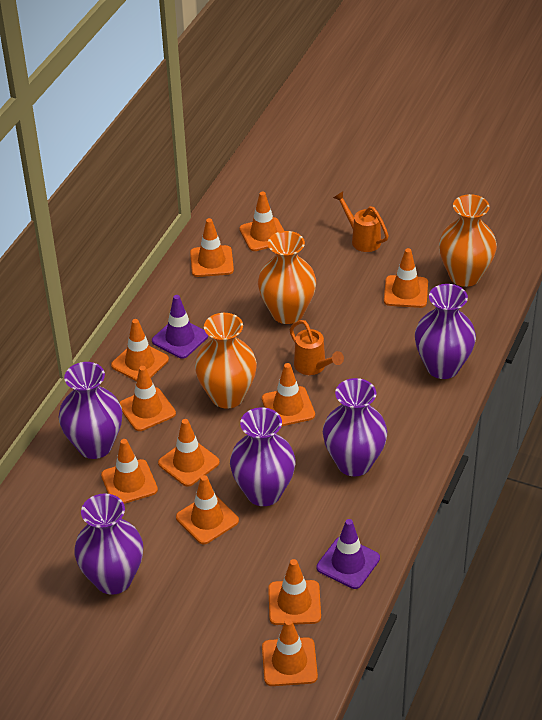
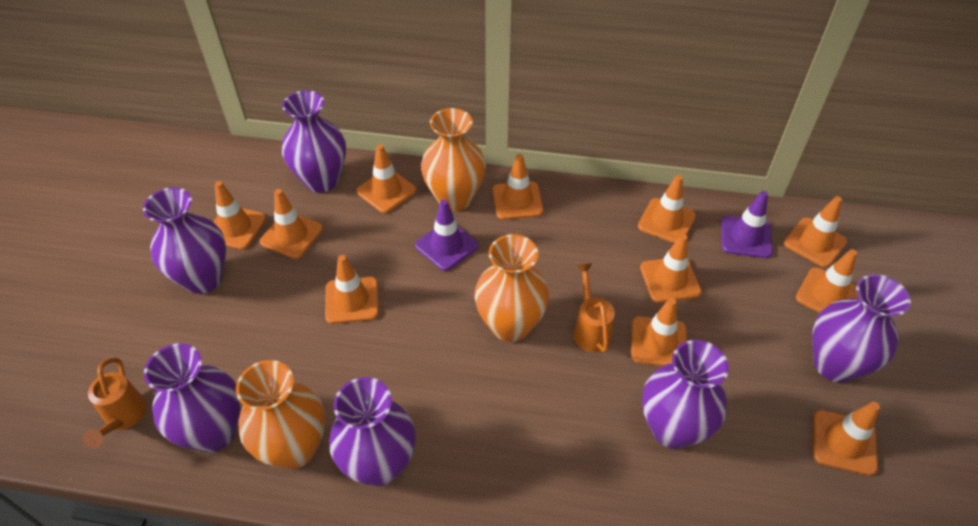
purple vase: 5 -> 6

